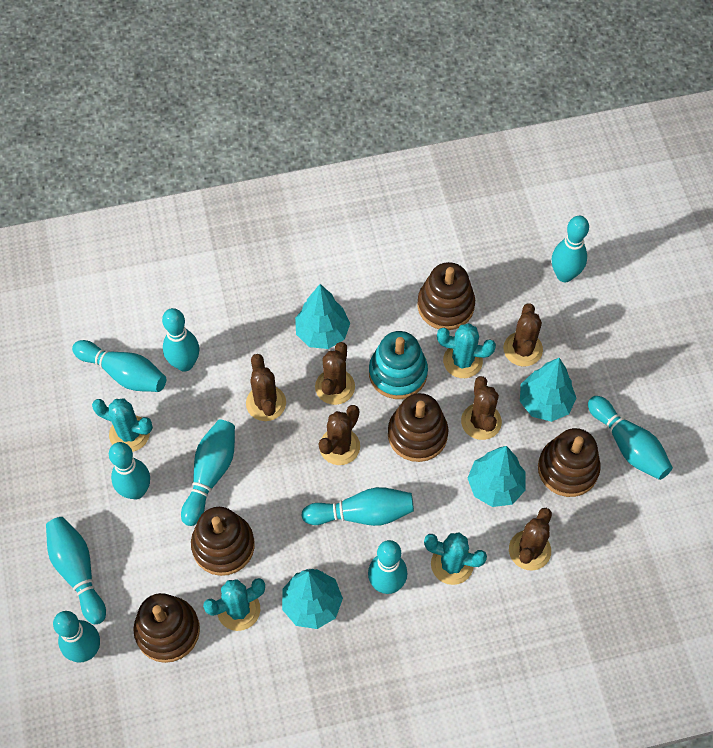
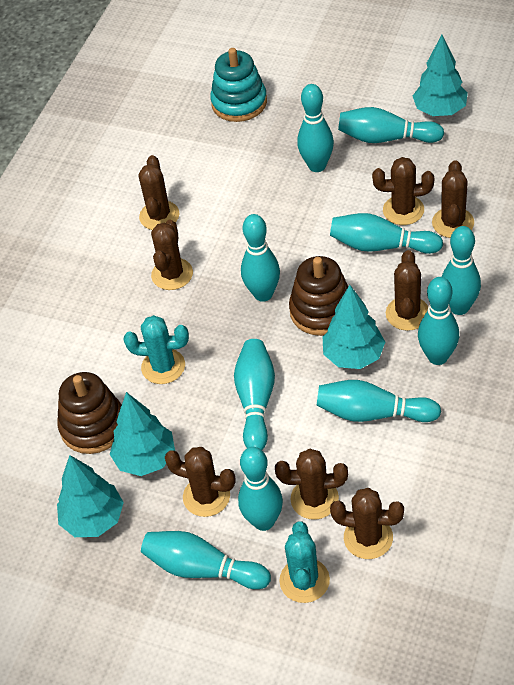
brown cactus: 6 -> 8
brown stacking toy: 5 -> 2
turquoise cactus: 4 -> 2

